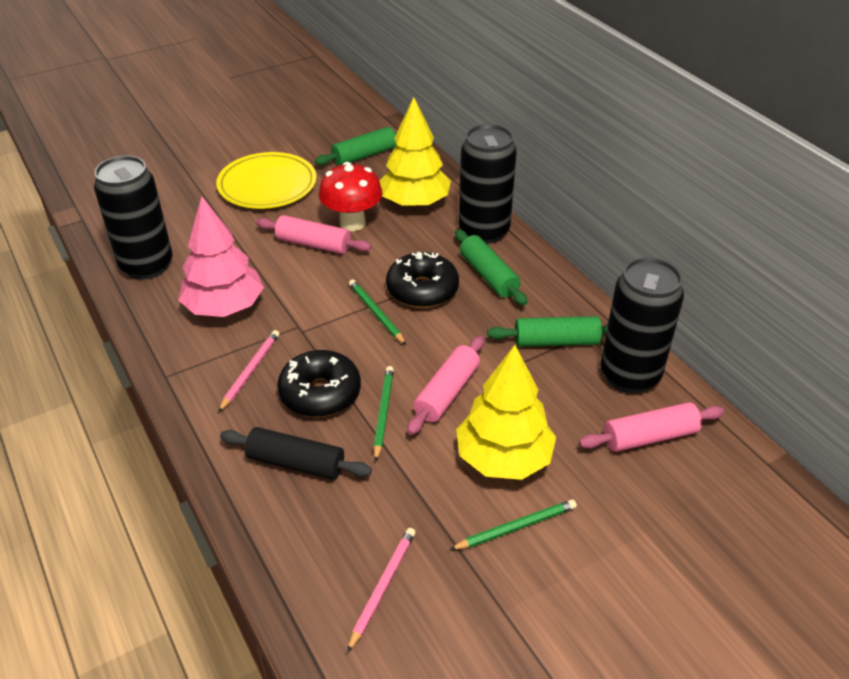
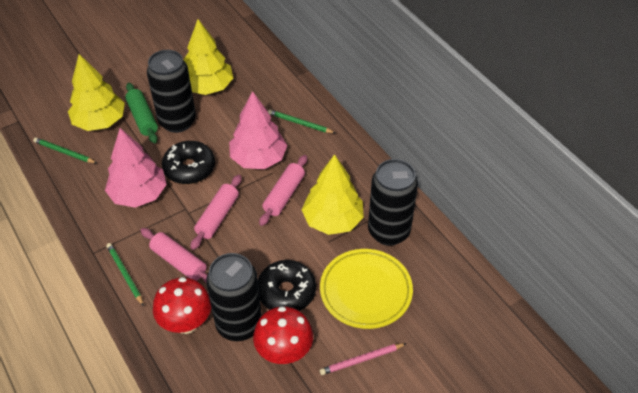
black rolling pin: 1 -> 0
green rolling pin: 3 -> 1
pink pencil: 2 -> 1
pink tree: 1 -> 2
red mushroom: 1 -> 2
yellow tree: 2 -> 3

